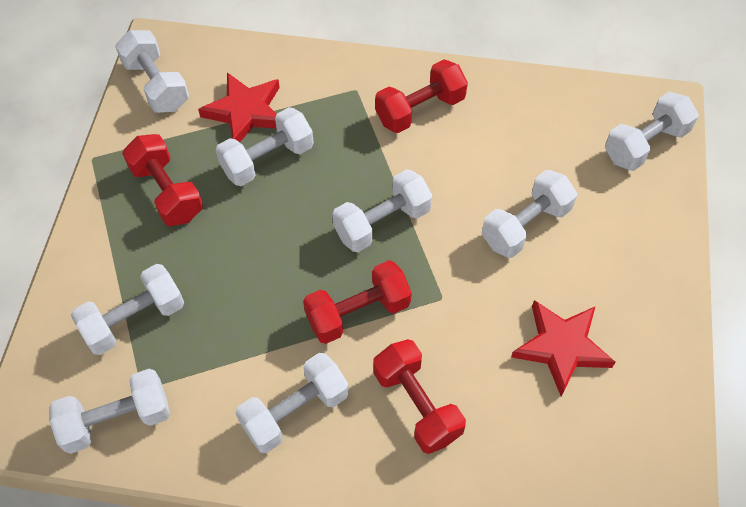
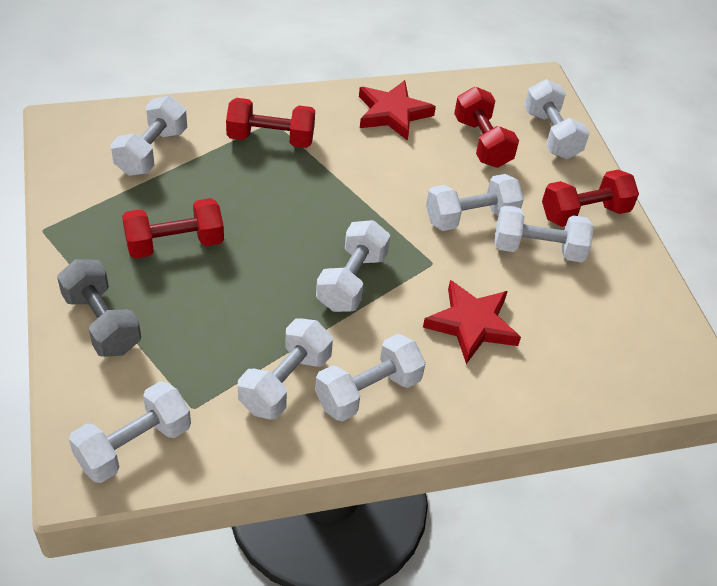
grey dumbbell: 0 -> 1

